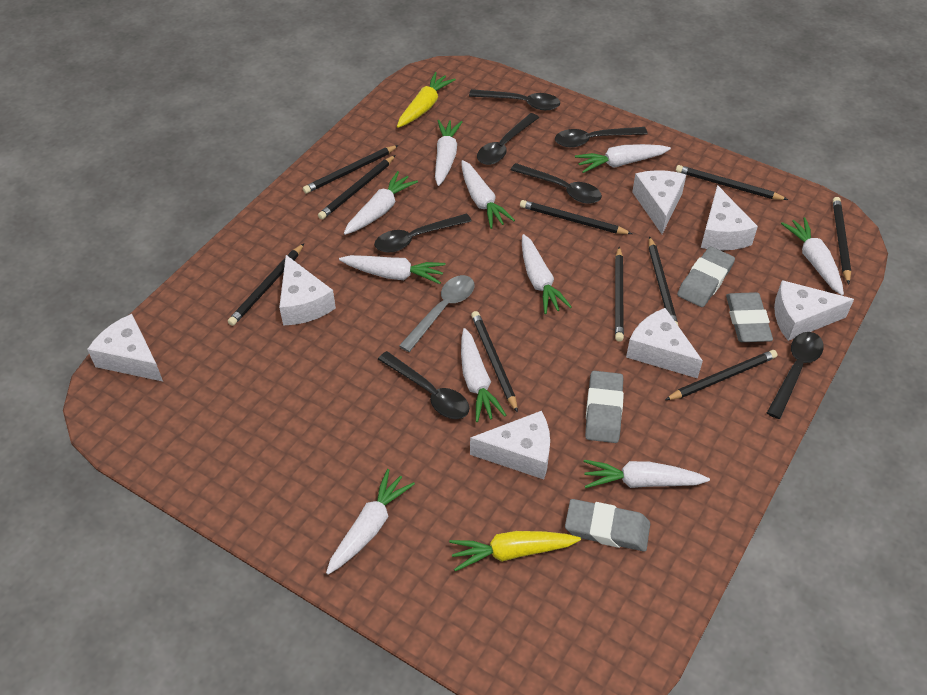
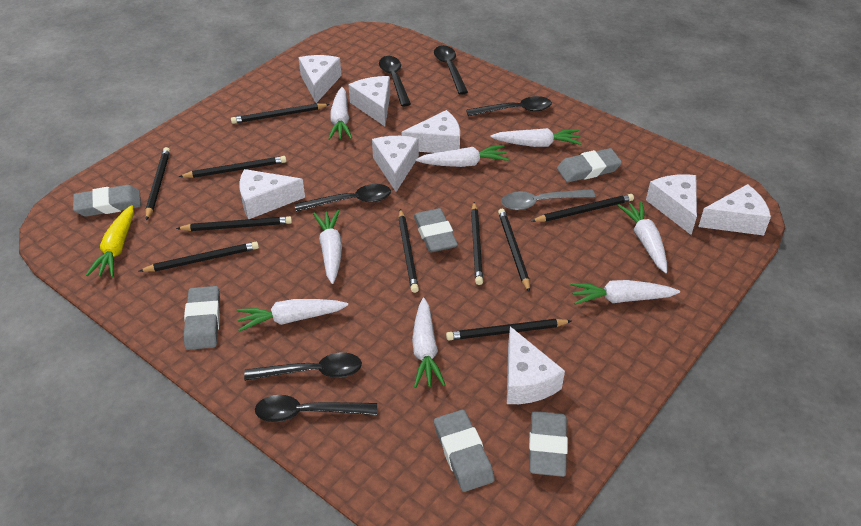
black spoon: 7 -> 6
grey eraser: 4 -> 6
white carrot: 10 -> 8
white cheese: 7 -> 8
yellow carrot: 2 -> 1

